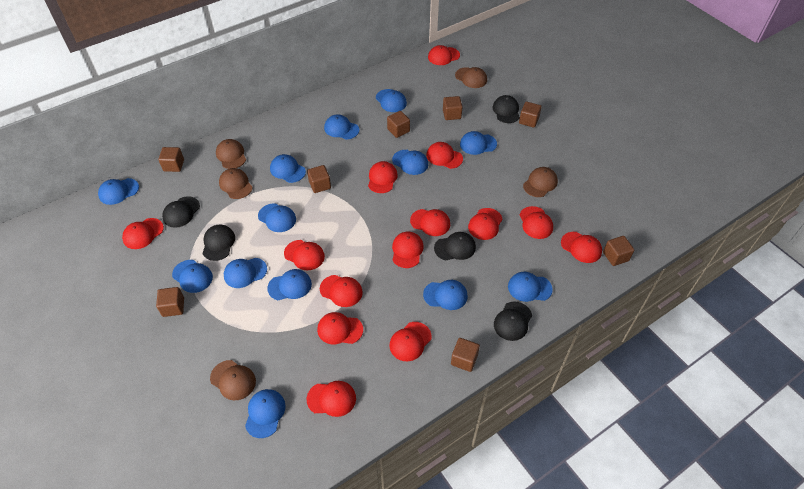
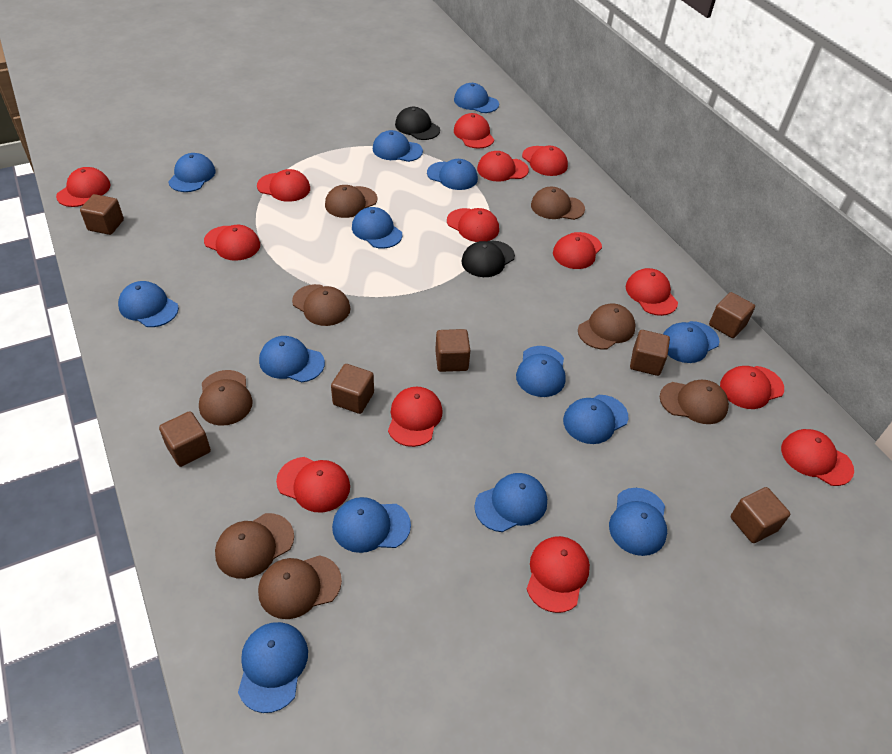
black cap: 5 -> 2
blue cap: 13 -> 14
brown cap: 5 -> 8
brown cube: 8 -> 7

